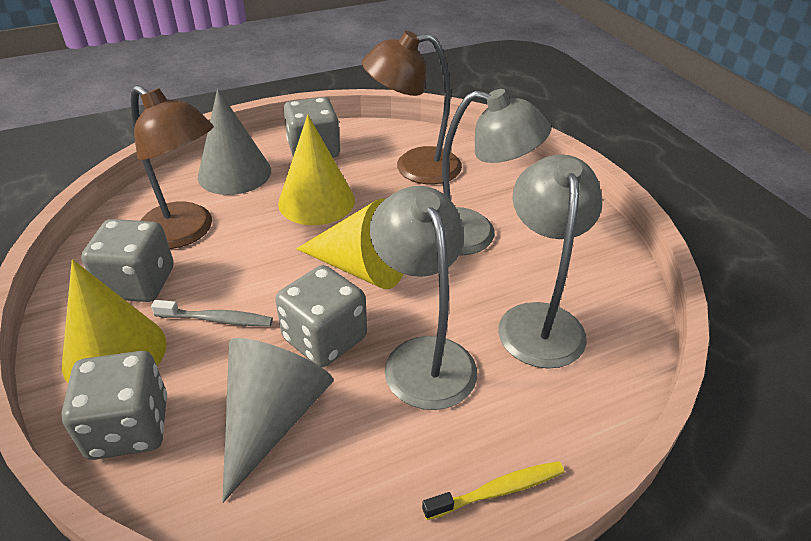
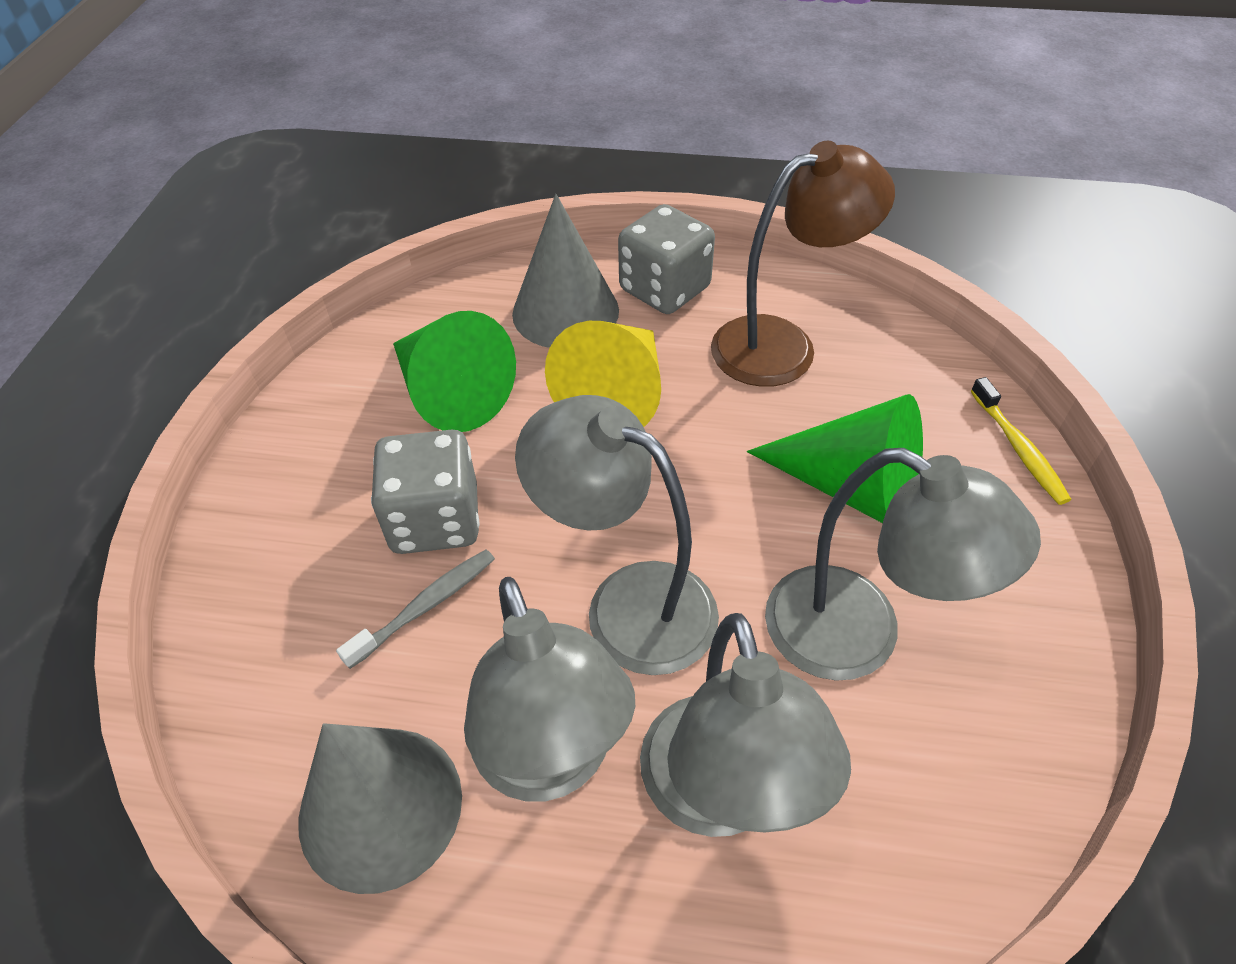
brown lamp: 2 -> 1
green cone: 0 -> 2
grey dice: 4 -> 2
grey lamp: 3 -> 4
yellow cone: 3 -> 1

